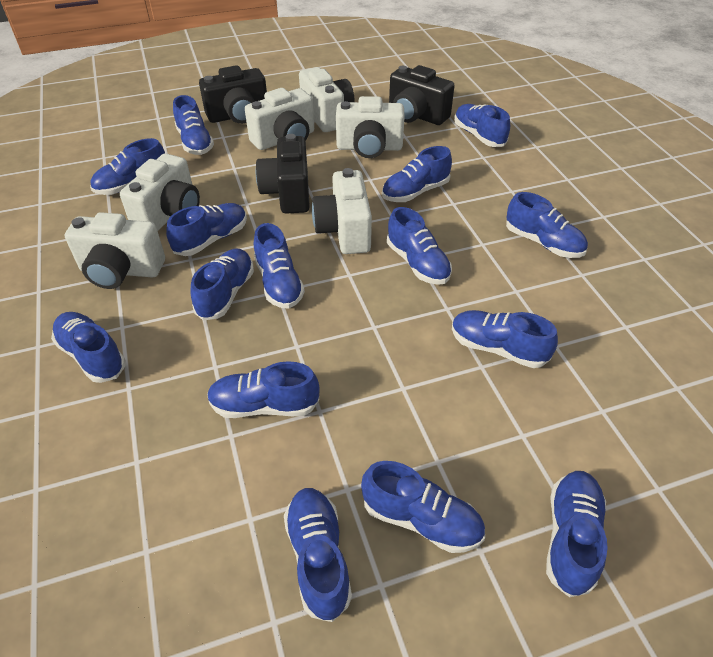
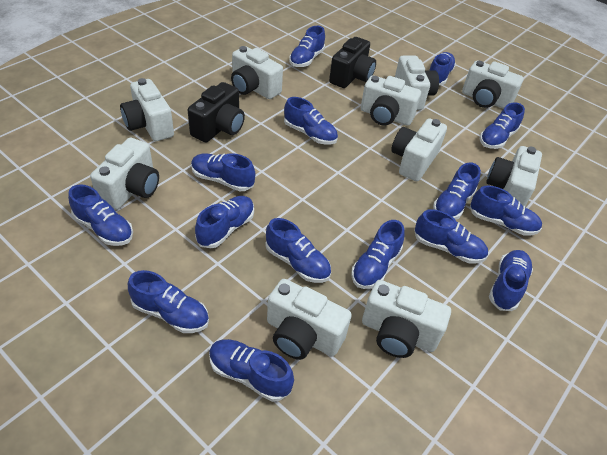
black camera: 3 -> 2
white camera: 6 -> 10

